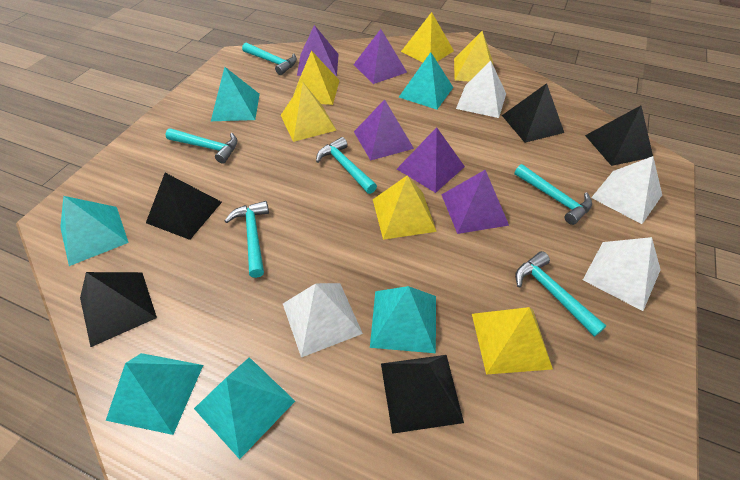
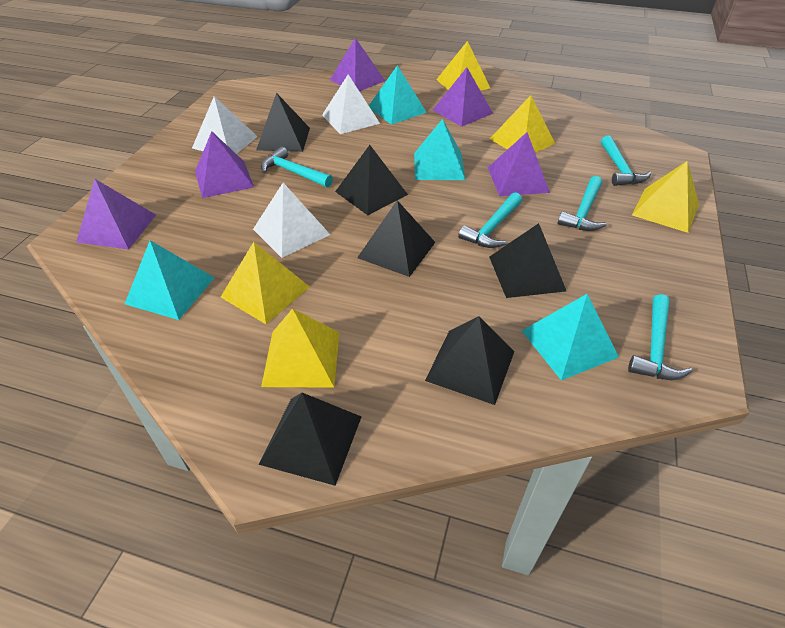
black pyramid: 5 -> 6
turquoise hammer: 6 -> 5
turquoise pyramid: 6 -> 4
white pyramid: 4 -> 3
yellow pyramid: 6 -> 5

